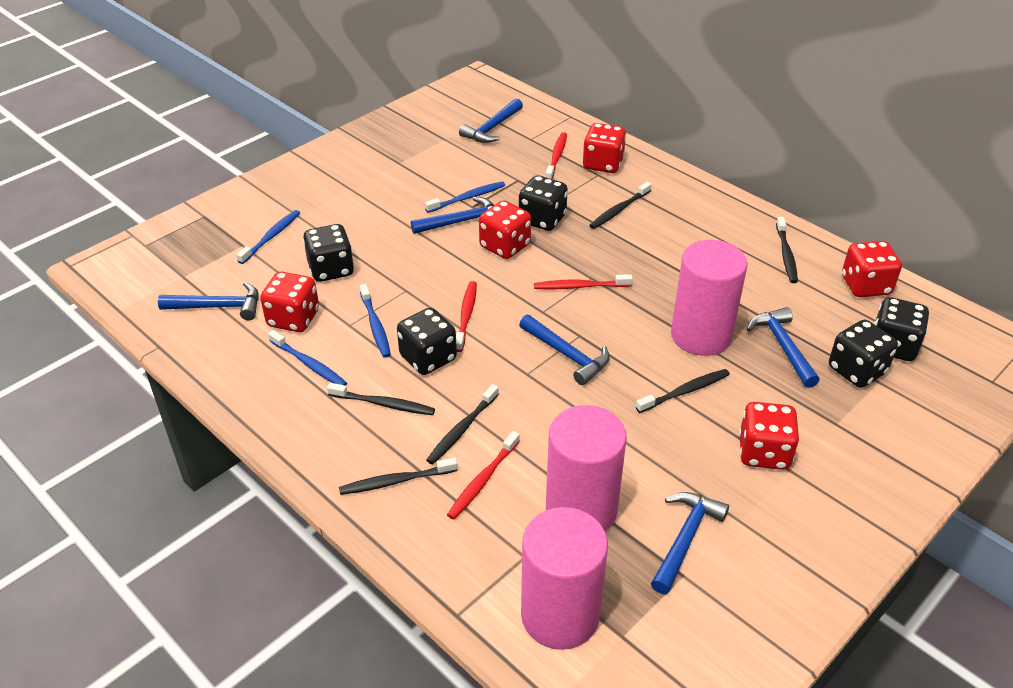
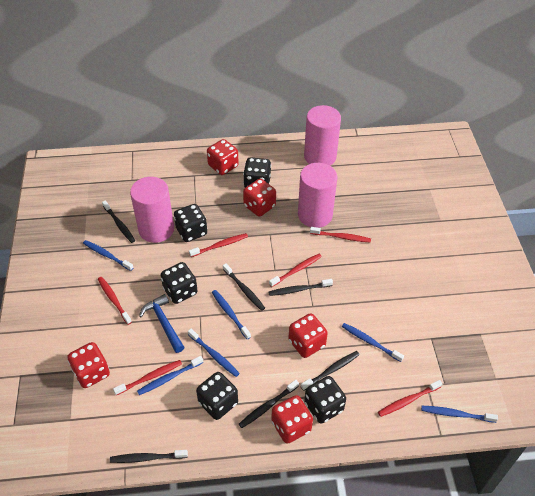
blue hammer: 6 -> 1
blue toothbrush: 4 -> 6
red toothbrush: 4 -> 6

